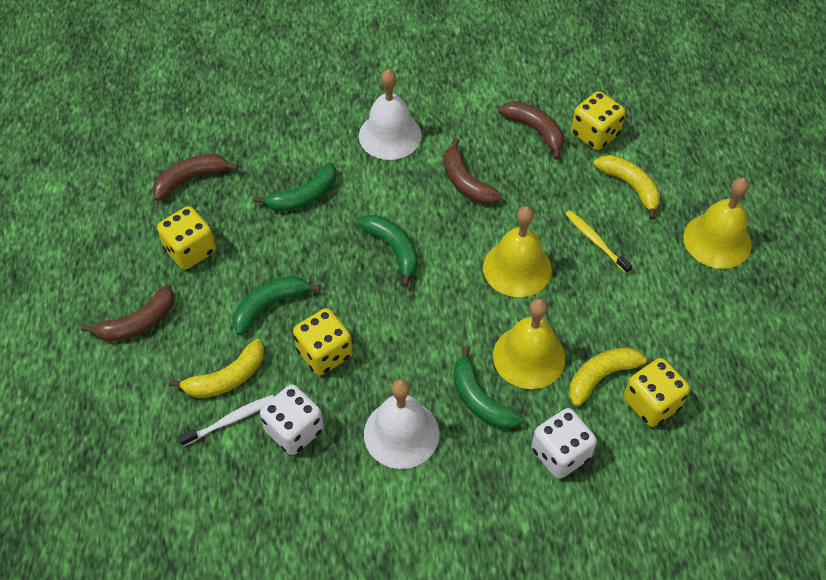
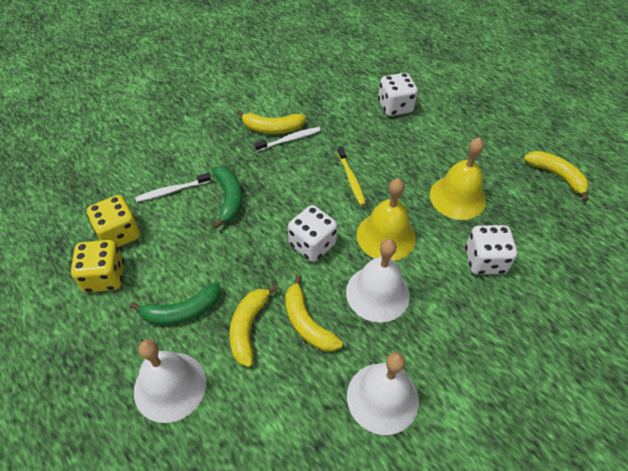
brown banana: 4 -> 0
green banana: 4 -> 2
white bell: 2 -> 3
white dice: 2 -> 3
white toothbrush: 1 -> 2
yellow banana: 3 -> 4
yellow bell: 3 -> 2
yellow dice: 4 -> 2

